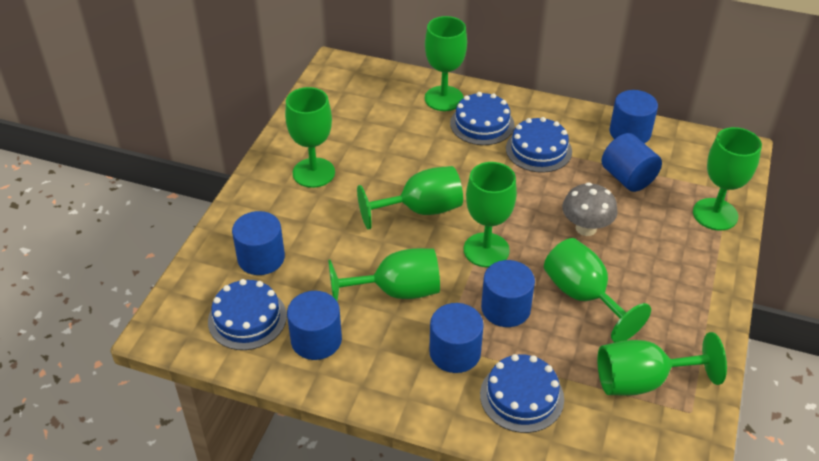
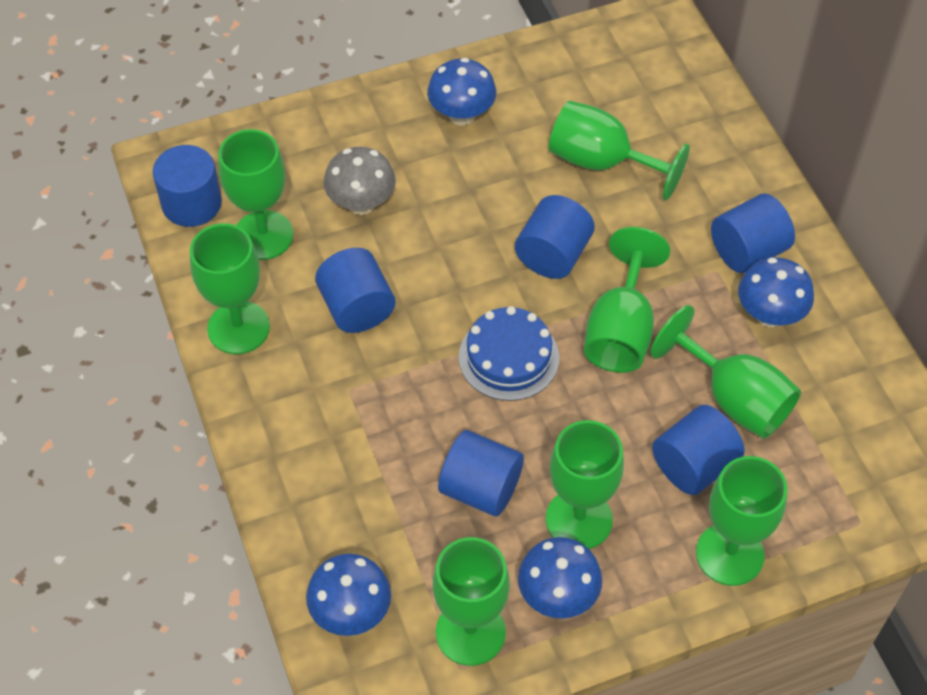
blue cake: 4 -> 1
blue mushroom: 0 -> 4

